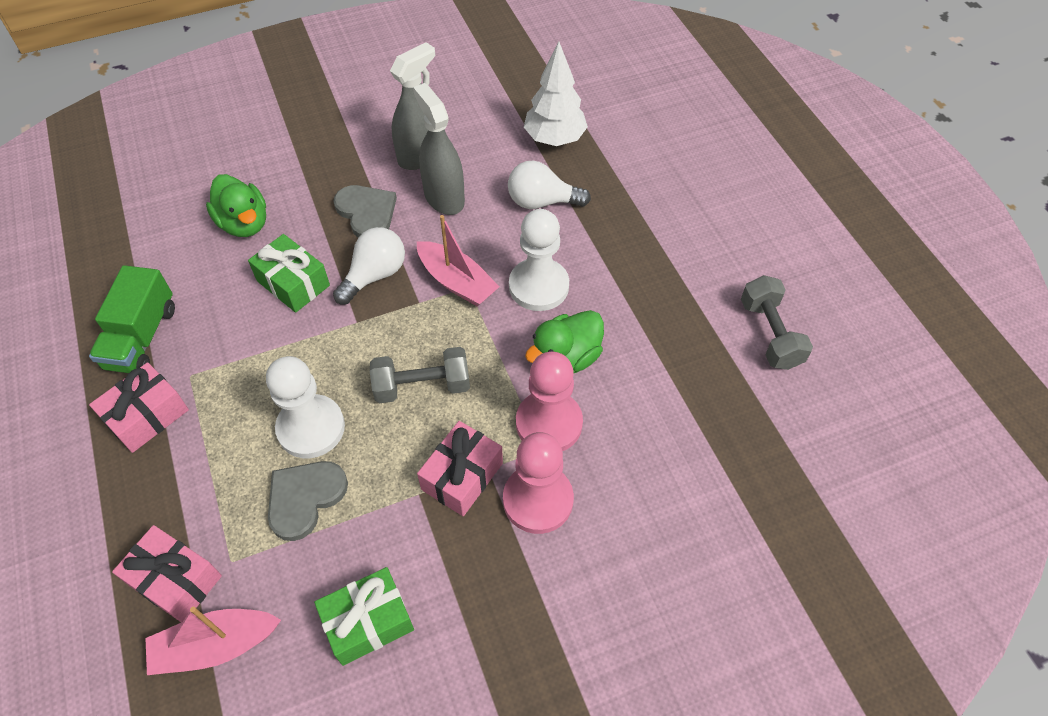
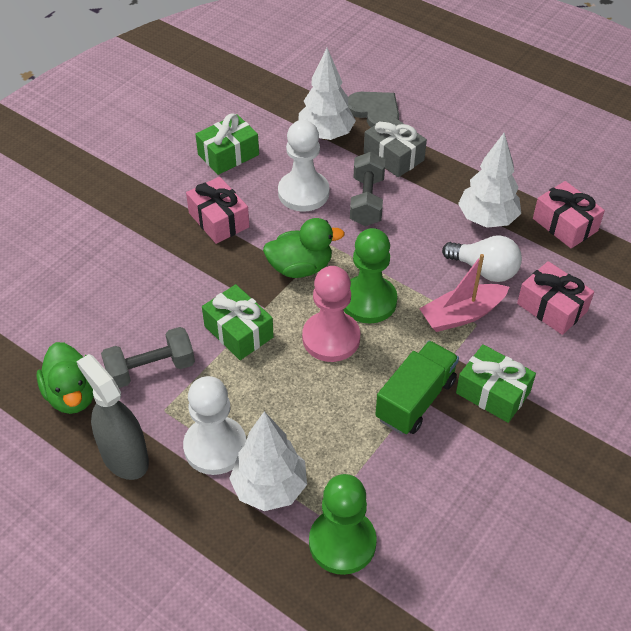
green gift: 2 -> 3
green pawn: 0 -> 2
grey gift: 0 -> 1
grey heart: 2 -> 1
grey spray bottle: 2 -> 1
pink boat: 2 -> 1
pink pawn: 2 -> 1
white light bulb: 2 -> 1
white tree: 1 -> 3

